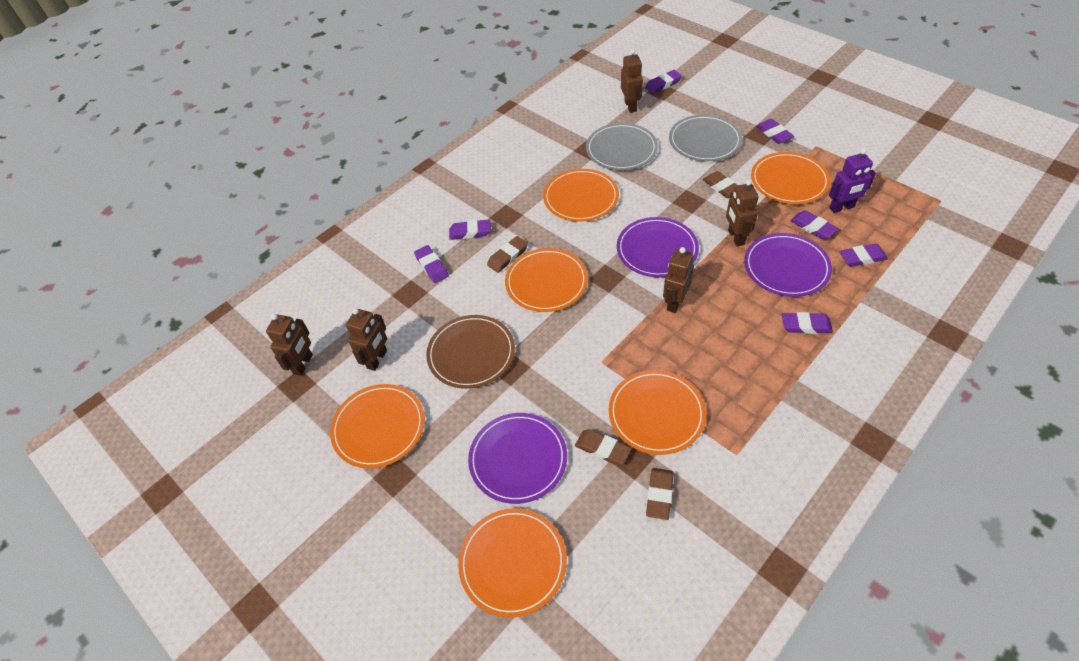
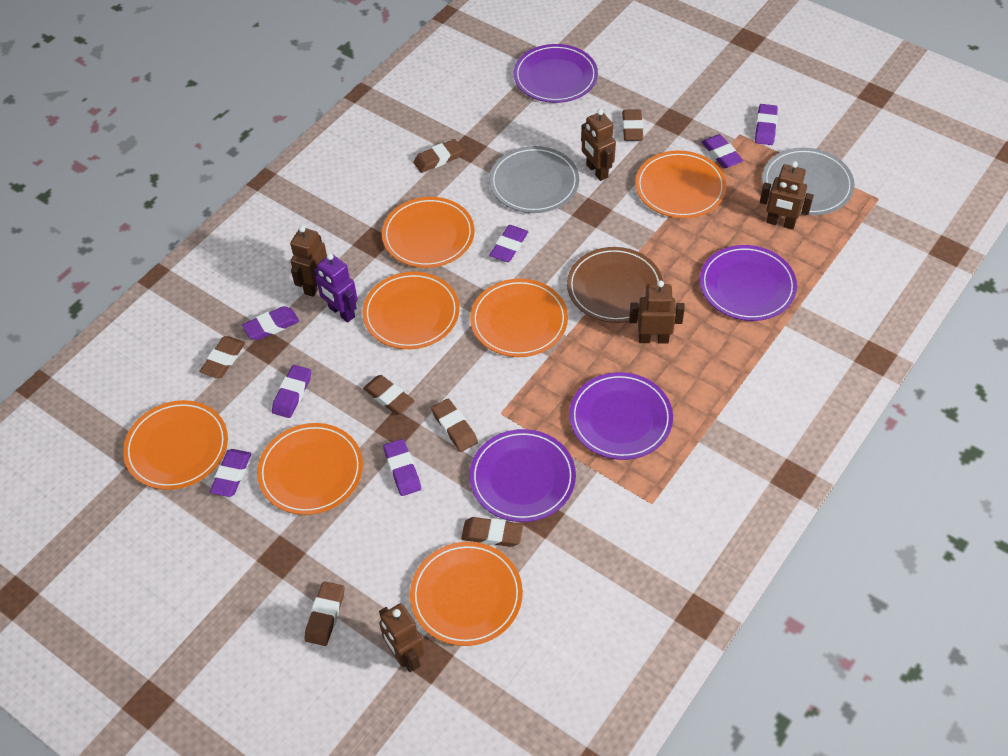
brown eraser: 4 -> 7
orange plate: 6 -> 7
purple plate: 3 -> 4

